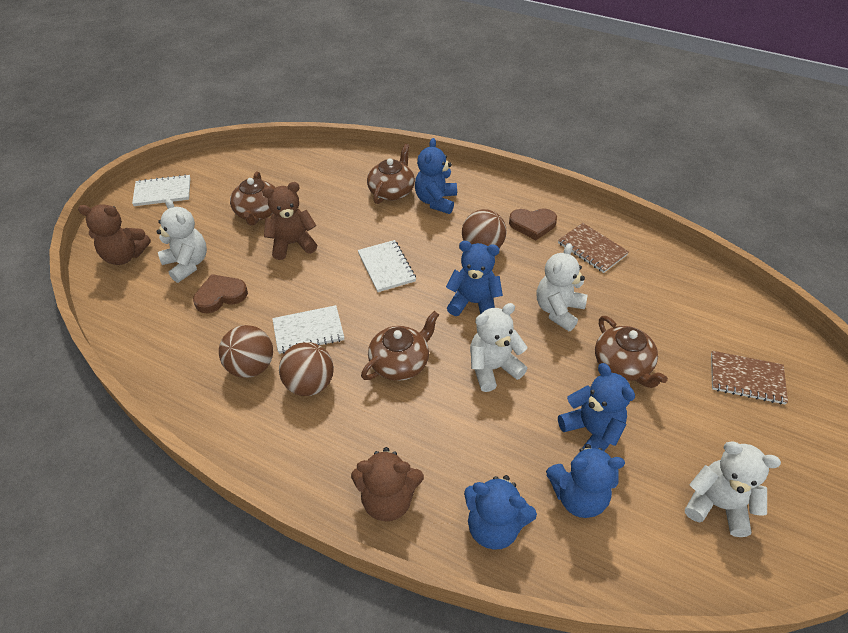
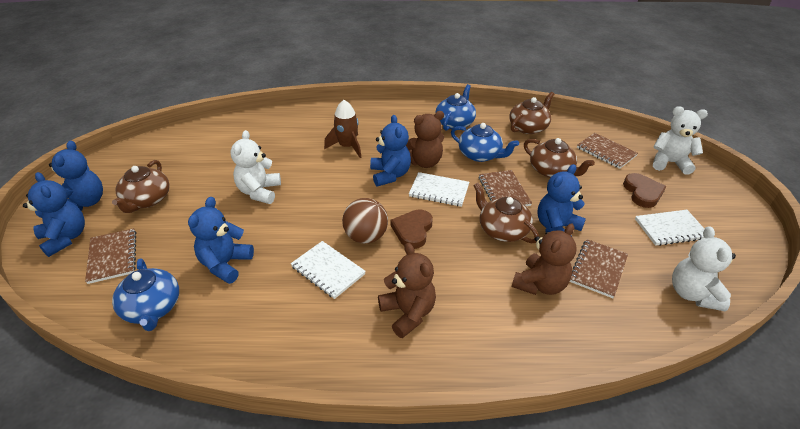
blue teapot: 0 -> 3
brown ball: 3 -> 1
brown notebook: 2 -> 4
brown rocket: 0 -> 1
white teddy bear: 4 -> 3

